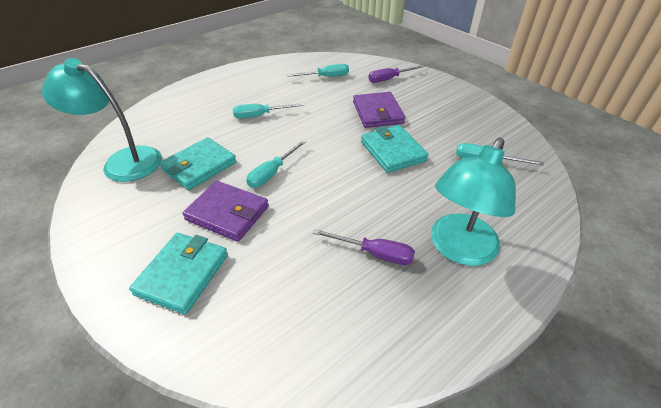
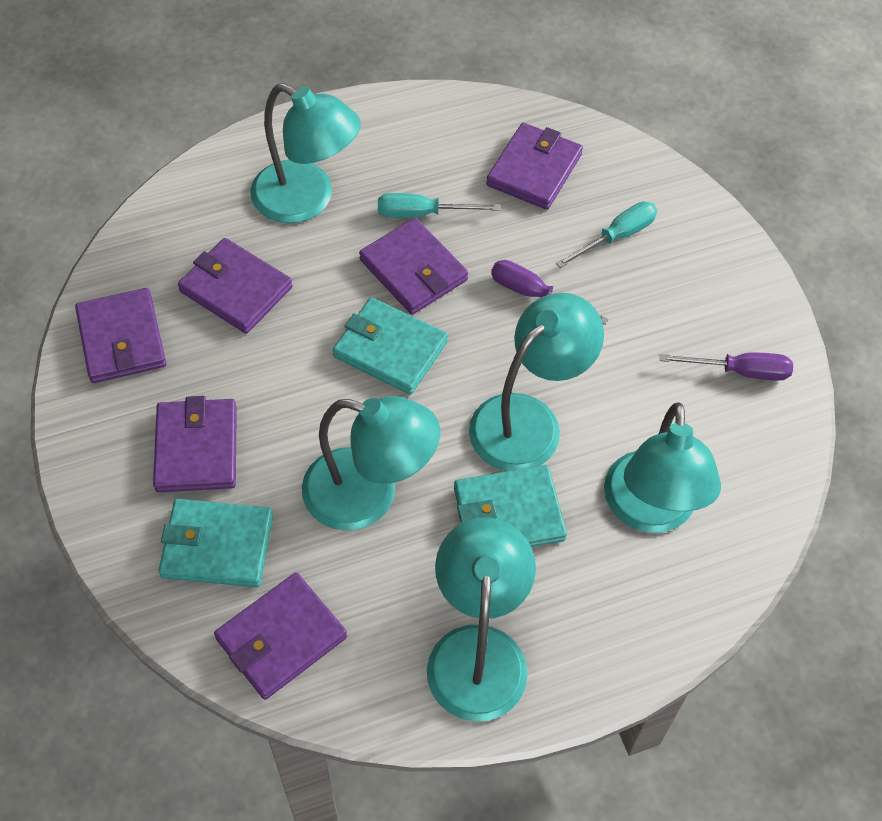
purple wallet: 2 -> 6
turquoise lamp: 2 -> 5
turquoise screwdriver: 4 -> 2

